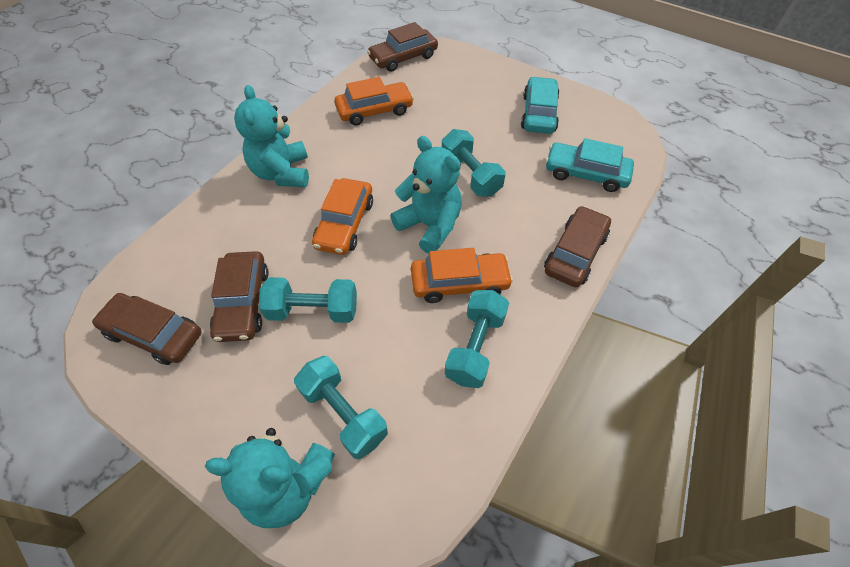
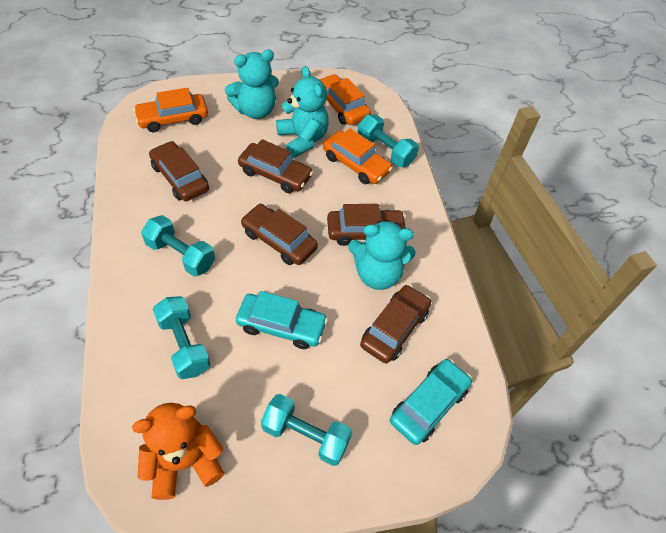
brown car: 4 -> 5
orange teddy bear: 0 -> 1

